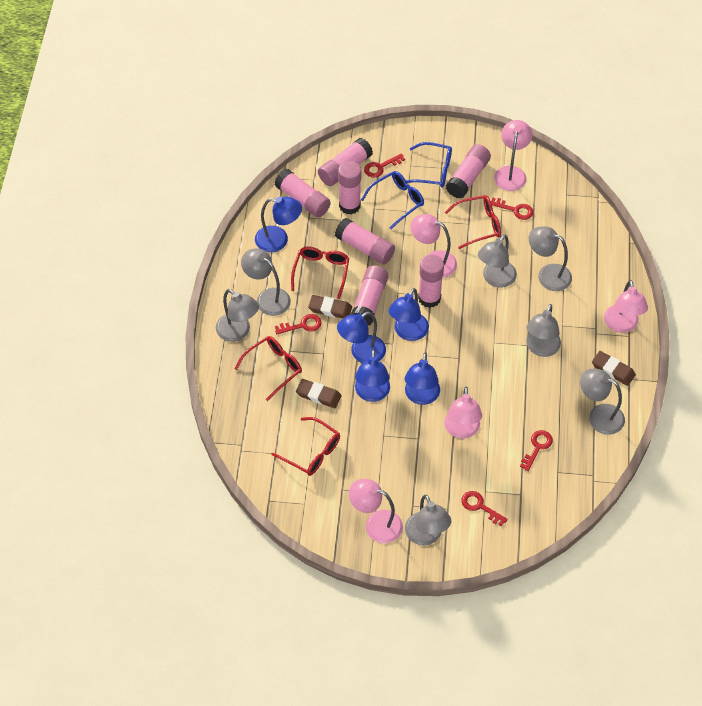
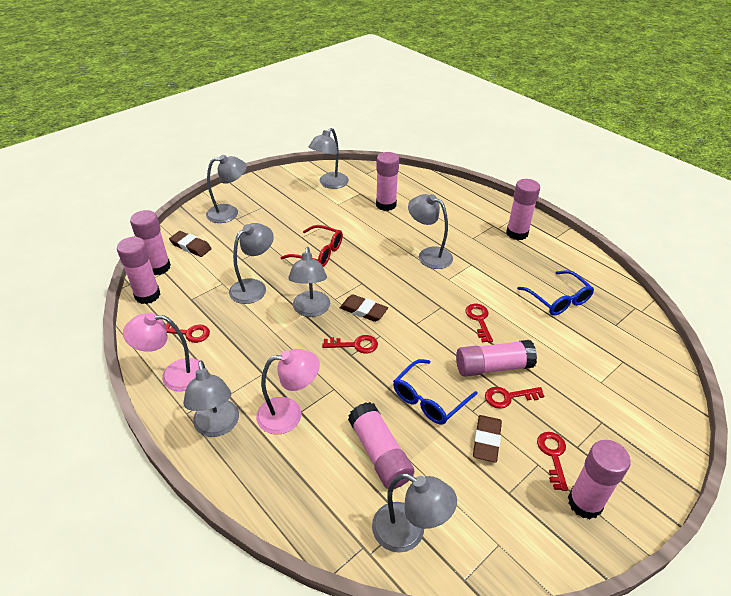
blue lamp: 5 -> 0
pink lamp: 5 -> 2
red glasses: 4 -> 1

